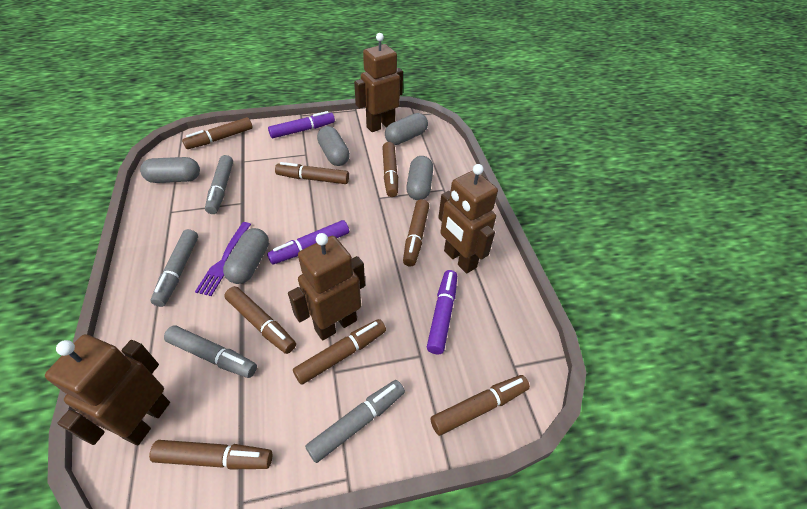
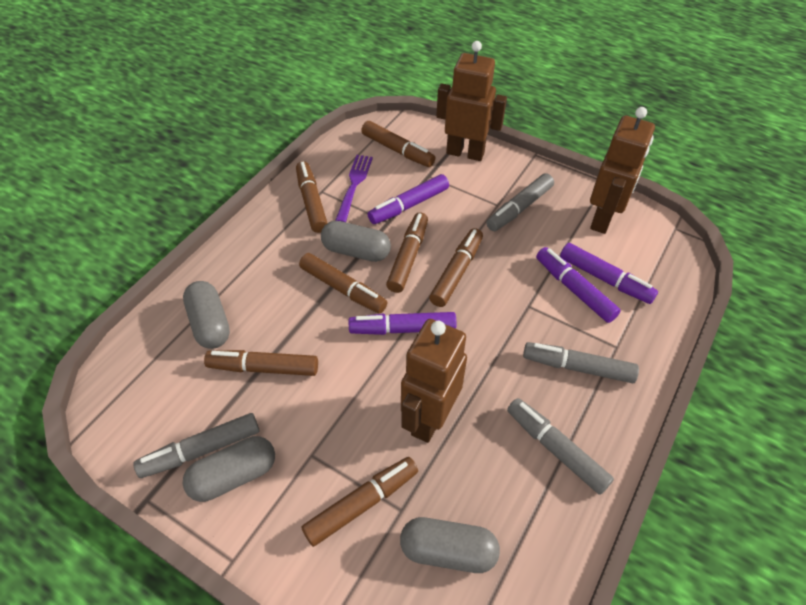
brown marker: 8 -> 7
brown robot: 4 -> 3
grey capsule: 5 -> 4
purple marker: 3 -> 4

